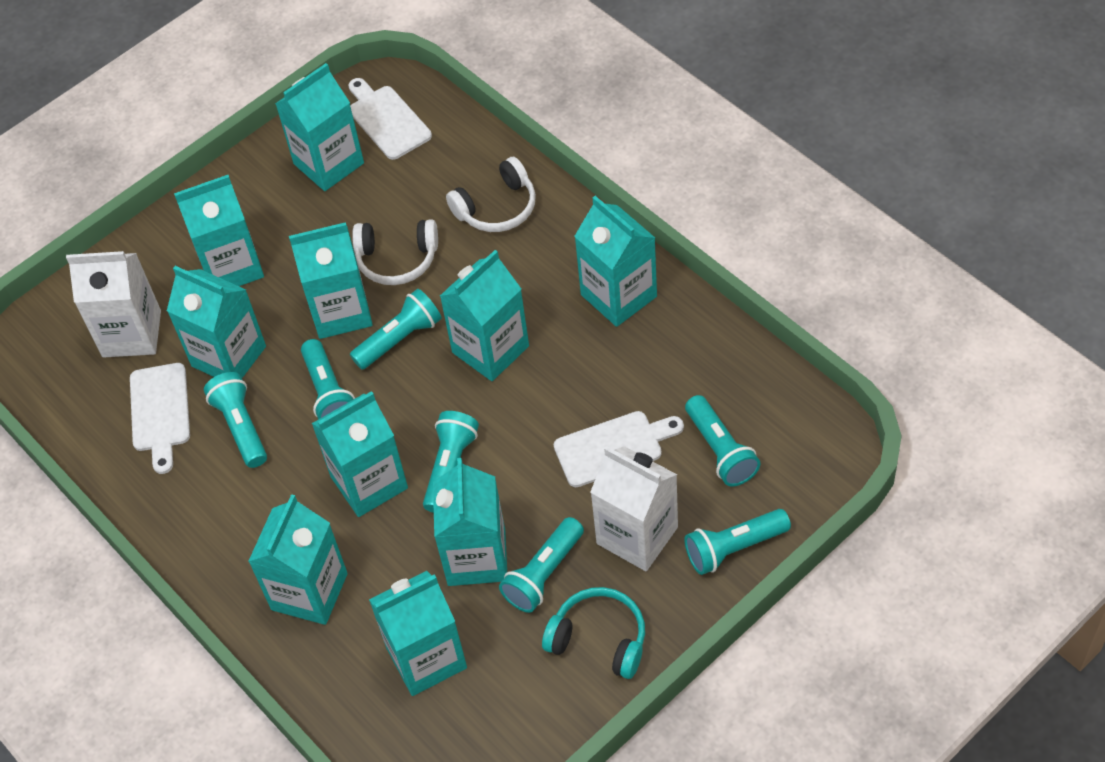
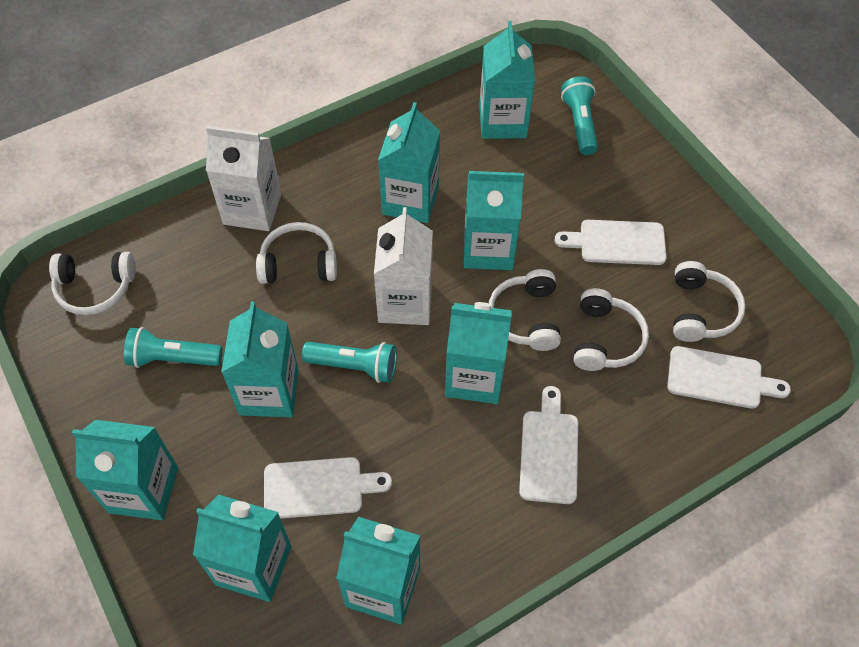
turquoise carton: 10 -> 8
turquoise flashlight: 7 -> 3
turquoise headphones: 1 -> 0
white cutting board: 3 -> 4
white headphones: 2 -> 5

